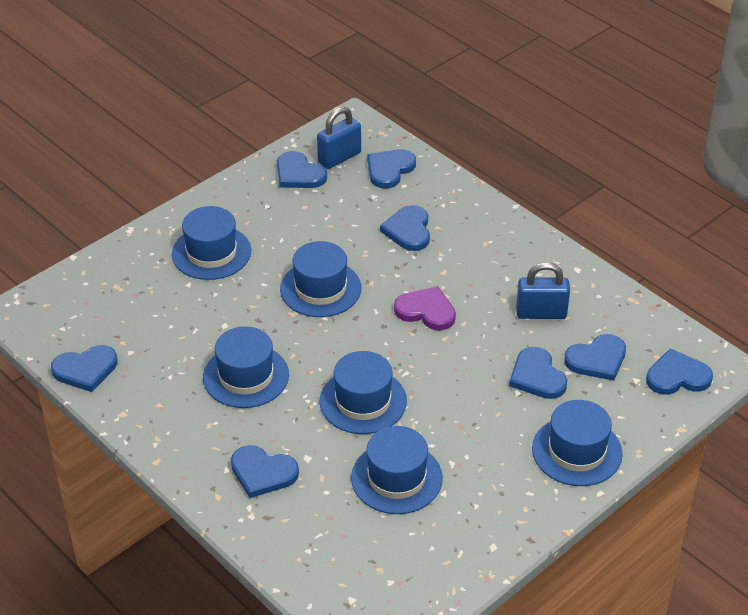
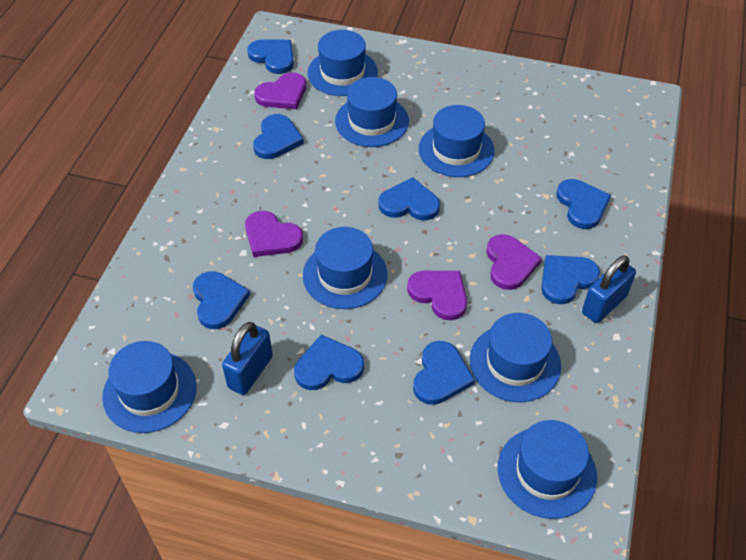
blue hat: 6 -> 7
purple heart: 1 -> 4

